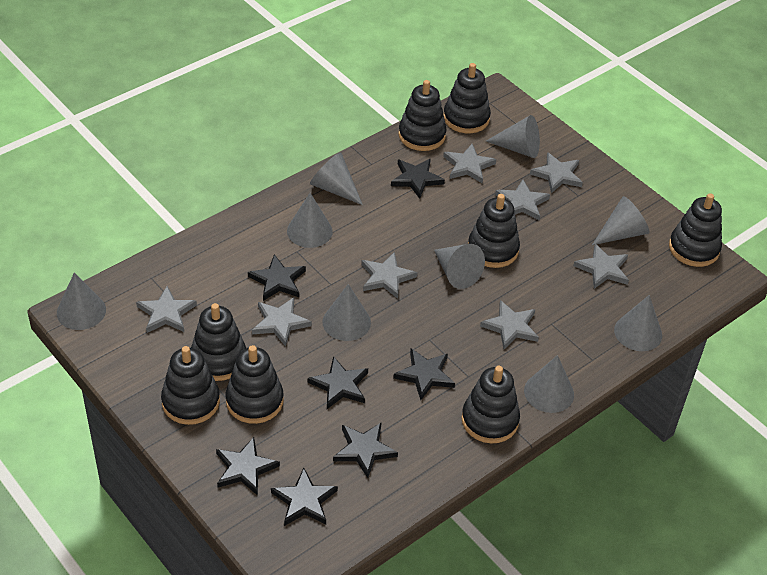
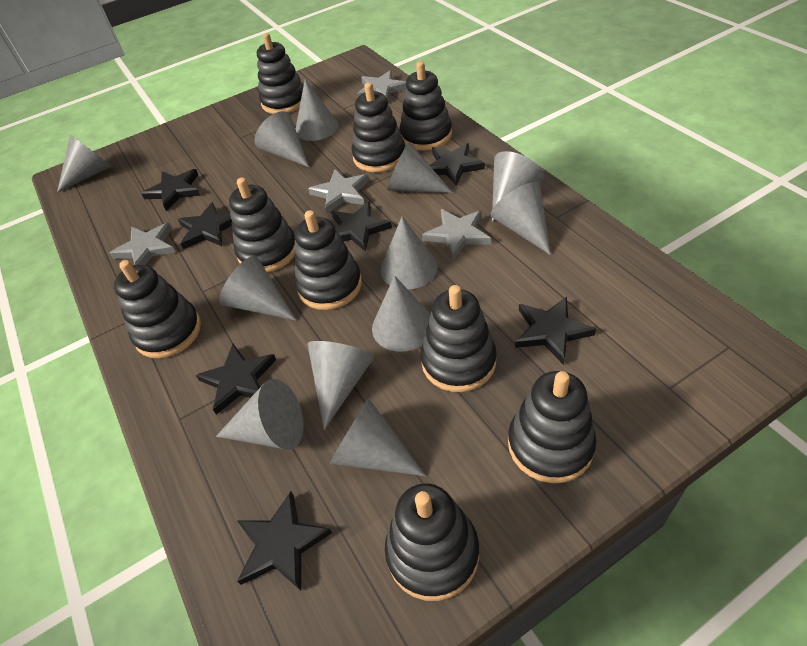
black stacking toy: 8 -> 9
grey cone: 9 -> 12
grey star: 8 -> 4

